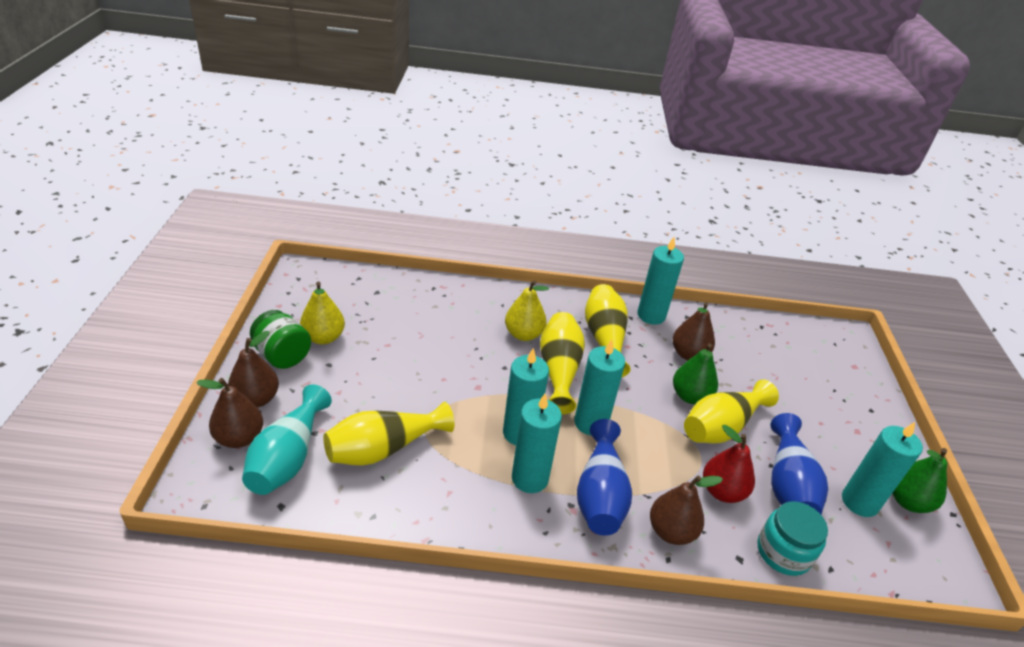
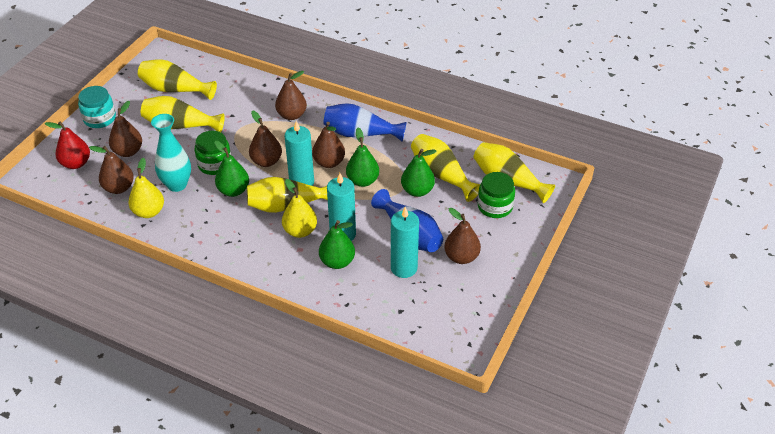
brown pear: 4 -> 6
green jar: 1 -> 2
green pear: 2 -> 4
turquoise candle: 5 -> 3
yellow vase: 4 -> 5

